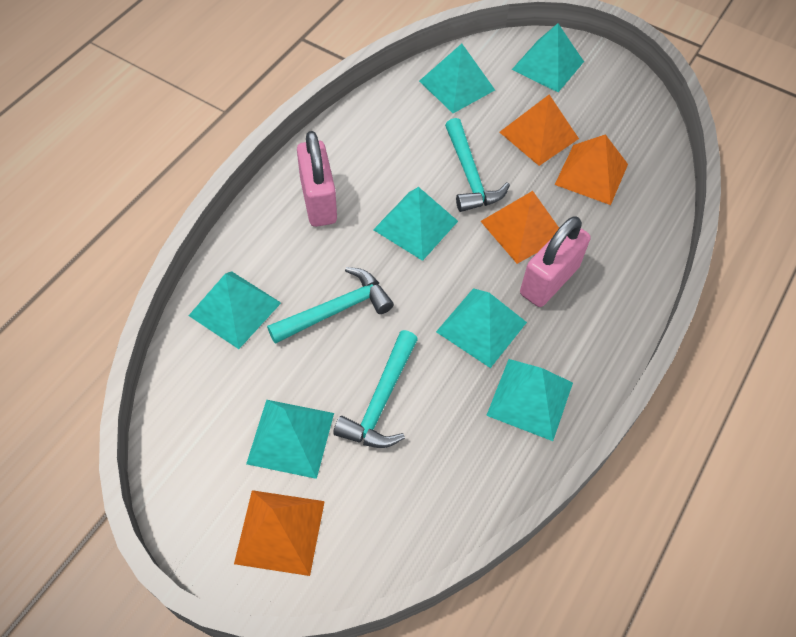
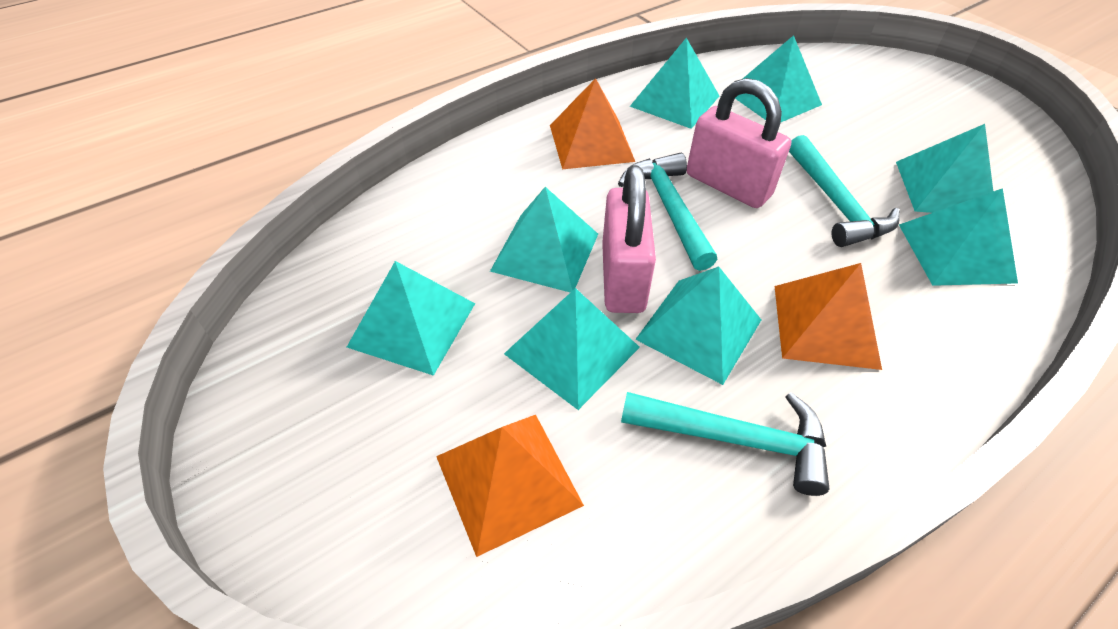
orange pyramid: 4 -> 3
turquoise pyramid: 7 -> 8

